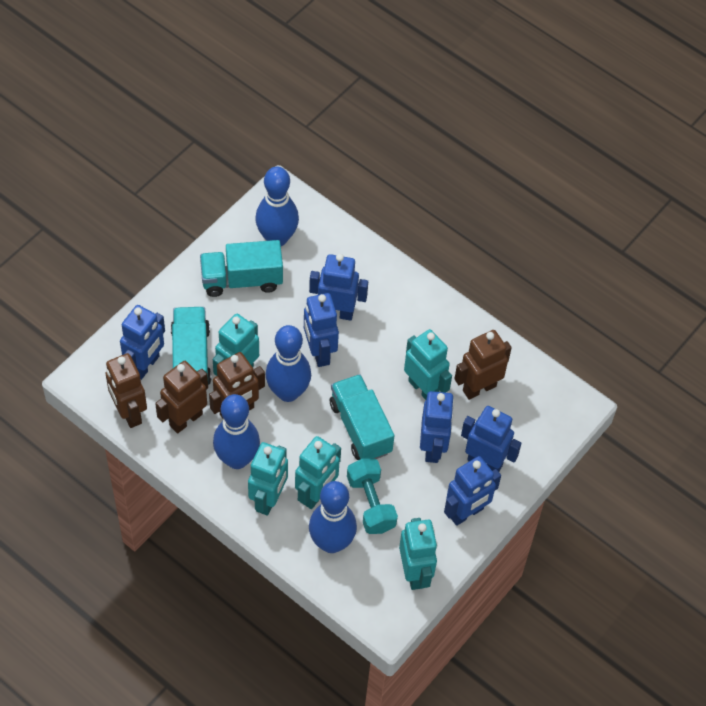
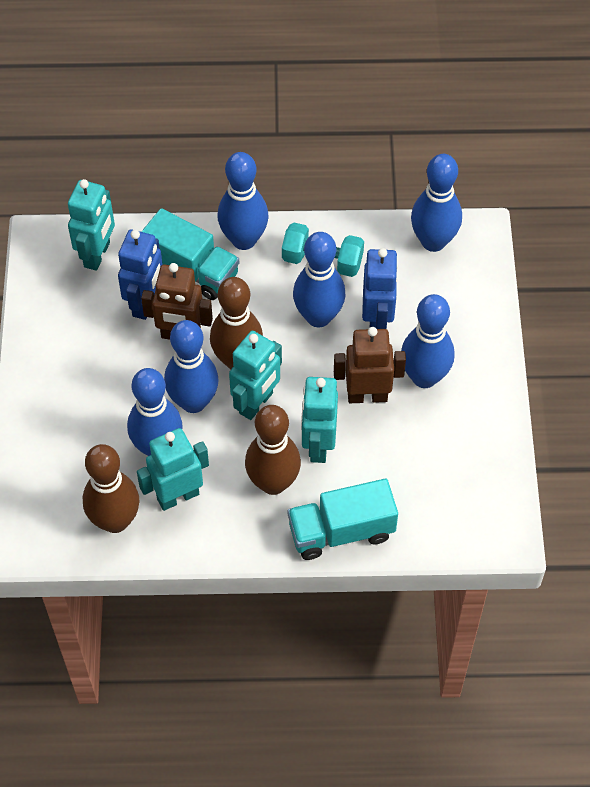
blue bowling pin: 4 -> 6
blue robot: 6 -> 2
brown bowling pin: 0 -> 3
brown robot: 4 -> 2
turquoise robot: 5 -> 4
turquoise truck: 3 -> 2

